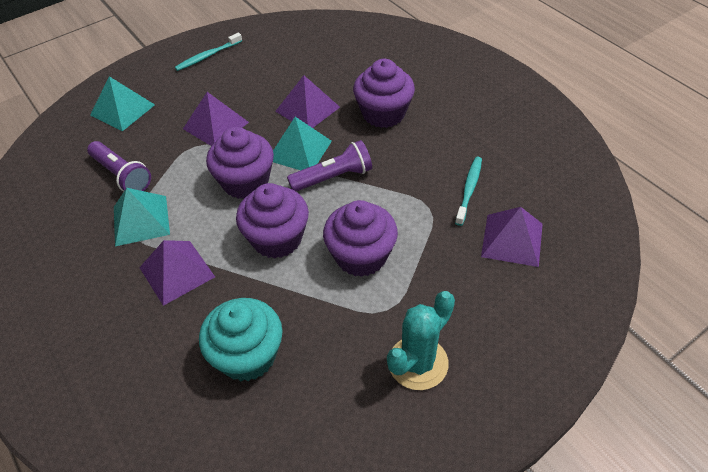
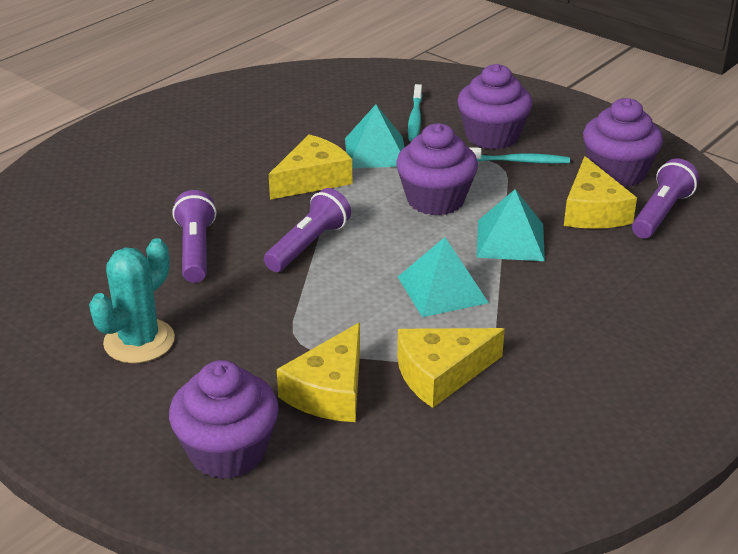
purple flashlight: 2 -> 3
purple pyramid: 4 -> 0
turquoise cupcake: 1 -> 0
yellow cheese: 0 -> 4

